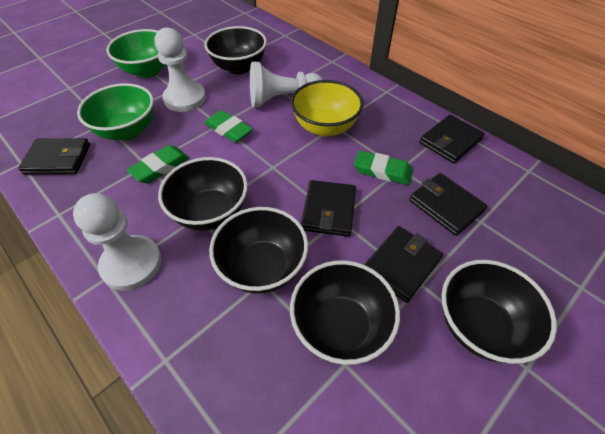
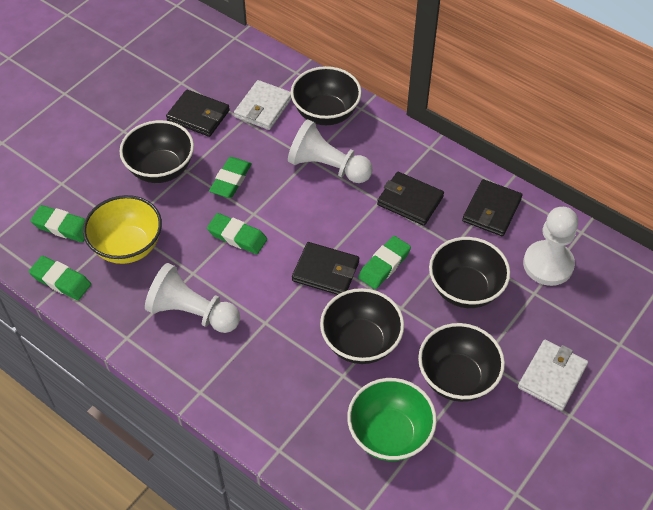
black wallet: 5 -> 4
green bowl: 2 -> 1
green eraser: 3 -> 5
white wallet: 0 -> 2

